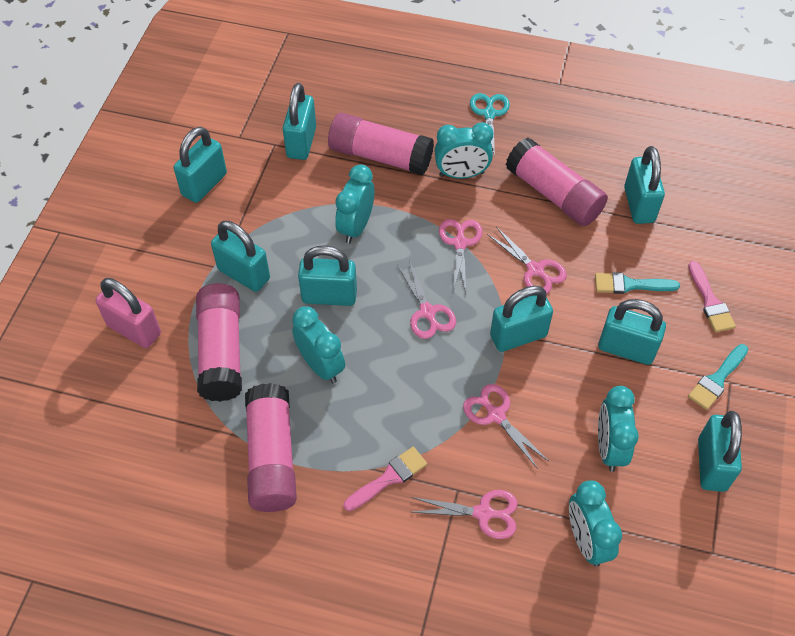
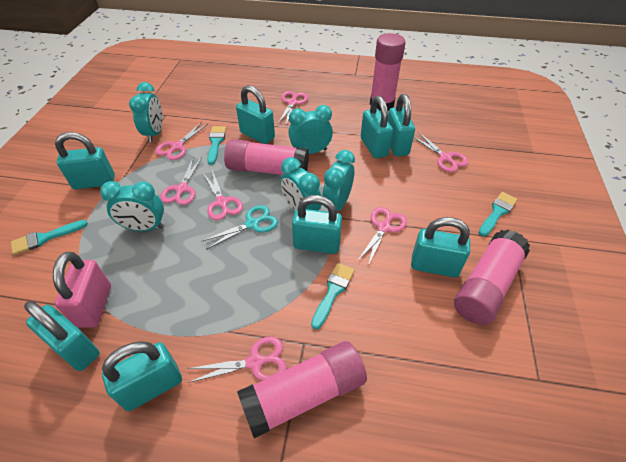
pink brush: 2 -> 0
pink scissors: 5 -> 7
turquoise brush: 2 -> 4

